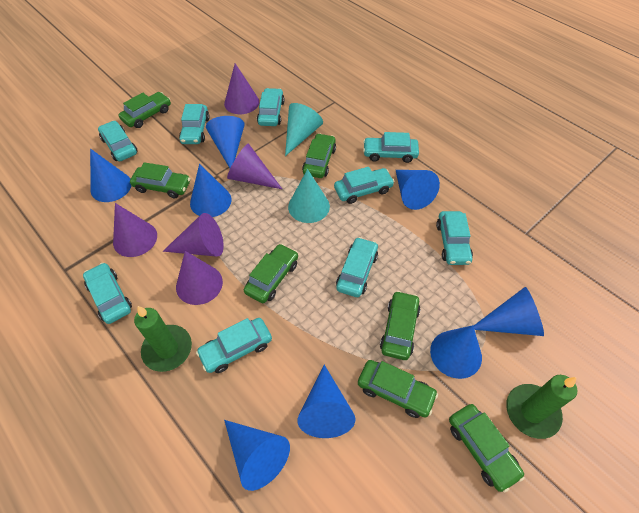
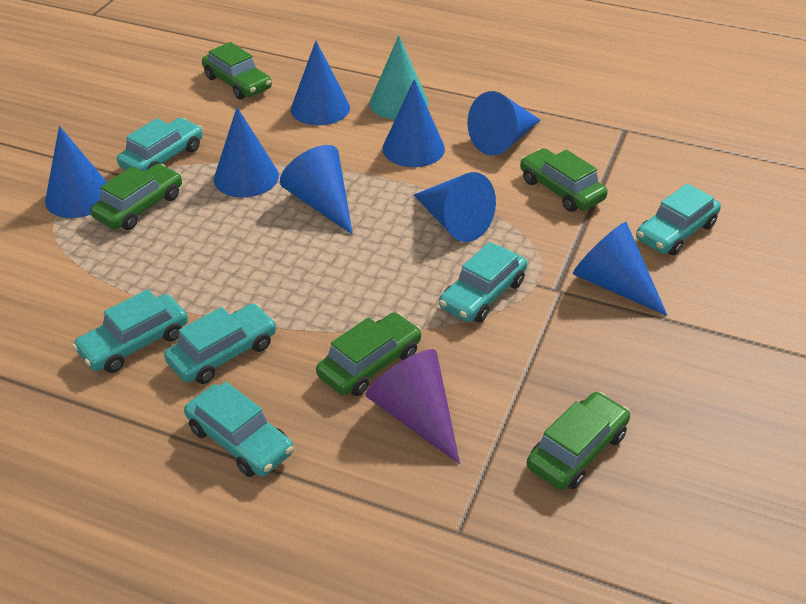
green candle: 2 -> 0
green car: 7 -> 5
purple cone: 5 -> 1
turquoise car: 9 -> 6
turquoise cone: 2 -> 1

